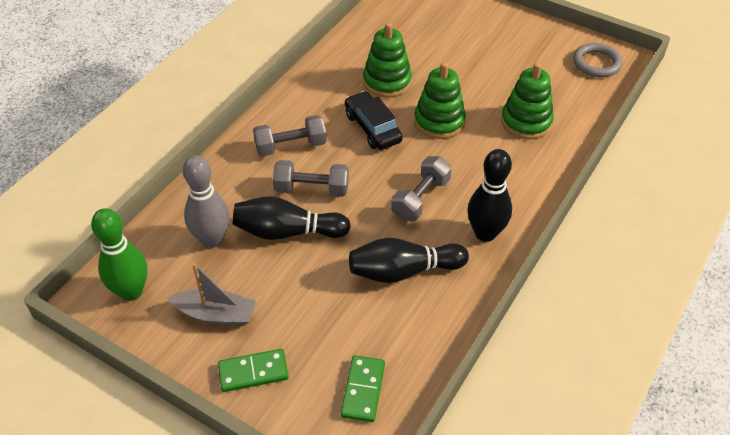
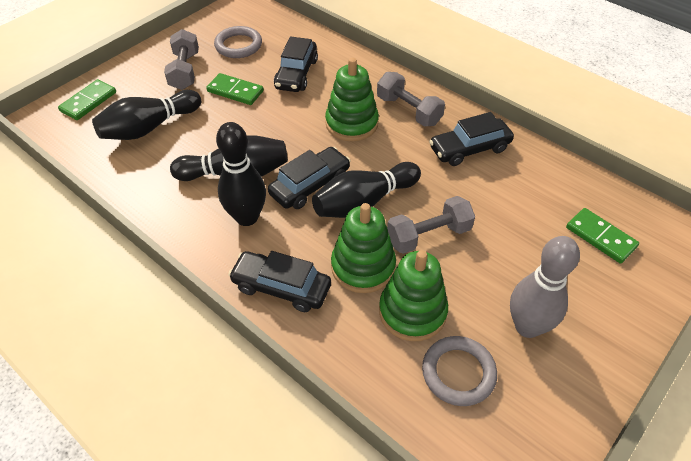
black bowling pin: 3 -> 4
black car: 1 -> 4
green bowling pin: 1 -> 0
green domino: 2 -> 3
grey boat: 1 -> 0
grey ring: 1 -> 2

